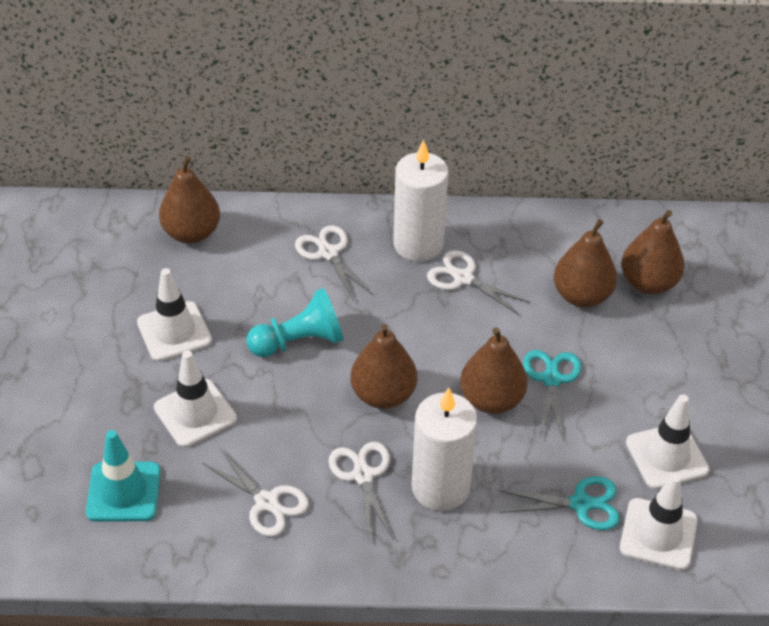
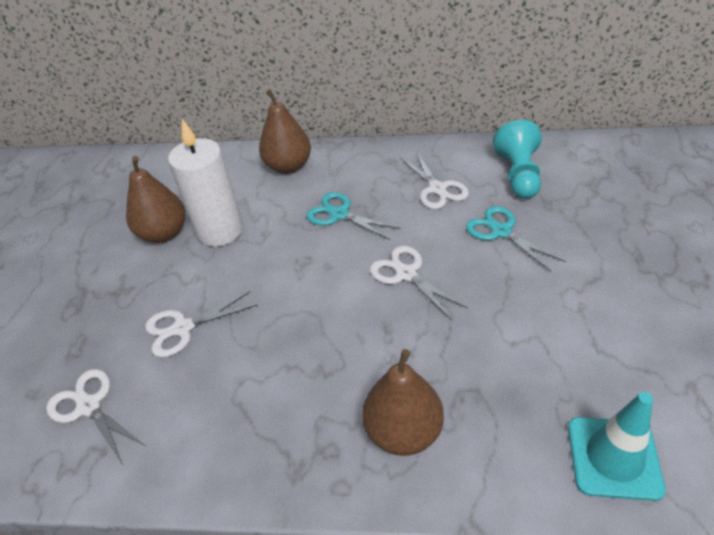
brown pear: 5 -> 3
white candle: 2 -> 1
white traffic cone: 4 -> 0

